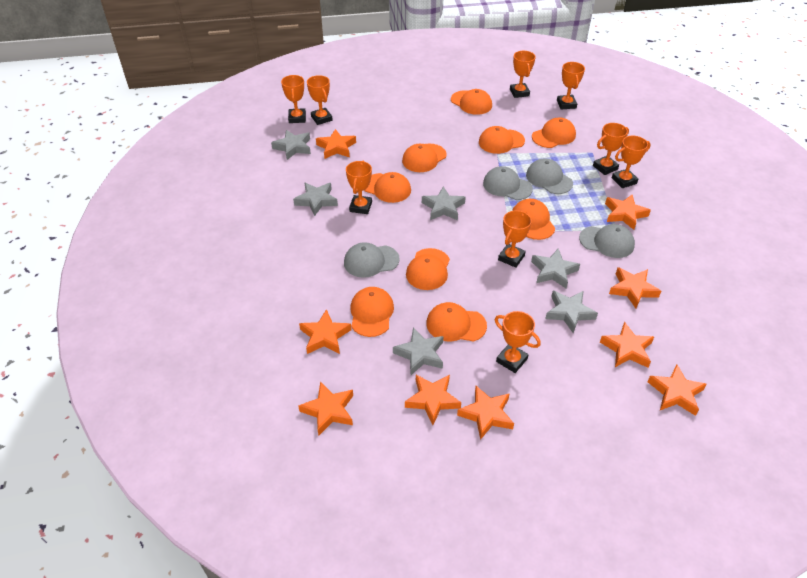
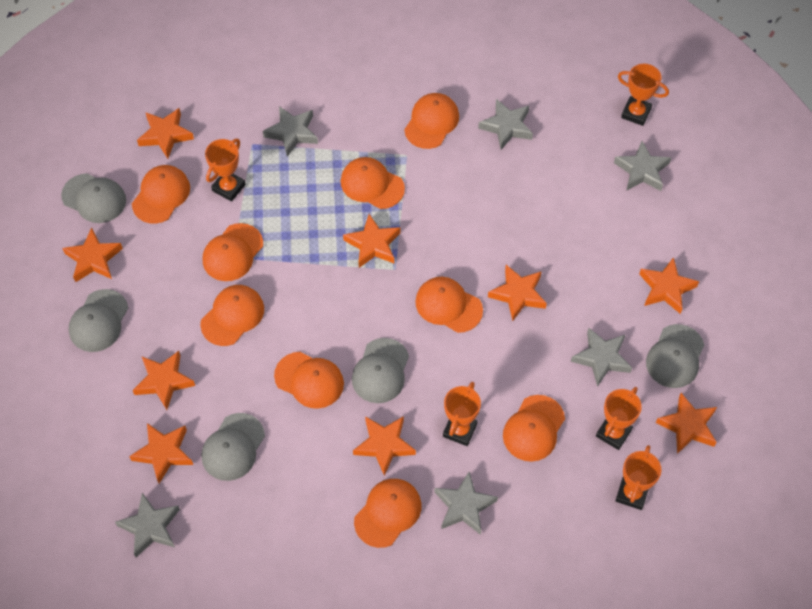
grey cap: 4 -> 5
orange trophy: 9 -> 5

